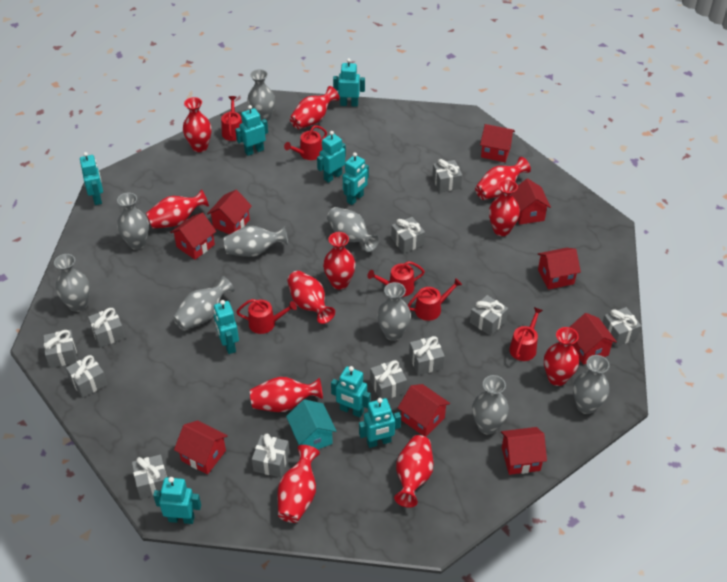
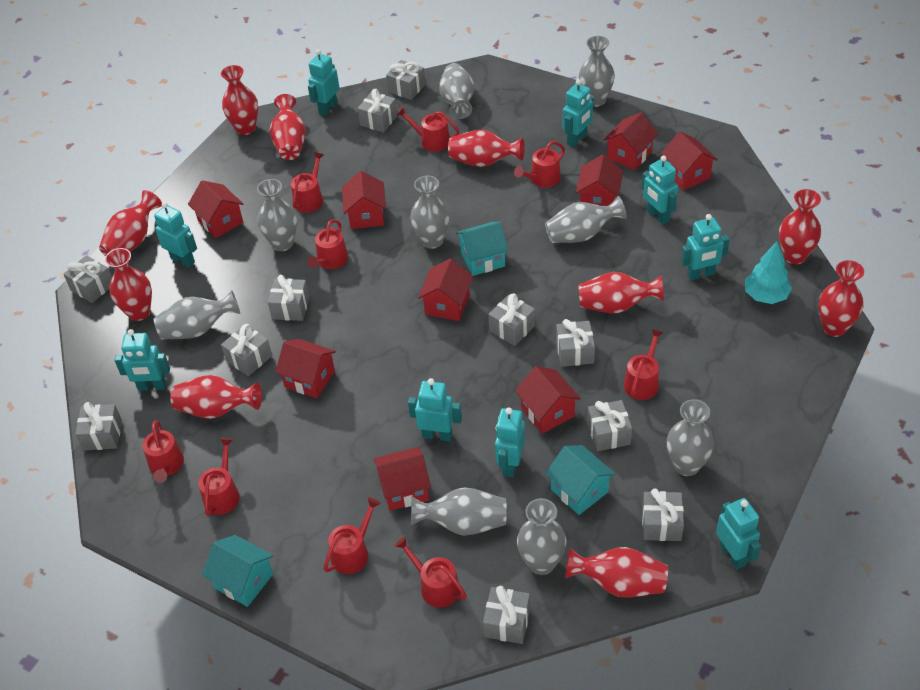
red vase: 11 -> 10
red watering can: 6 -> 9
turquoise house: 1 -> 3
turquoise tree: 0 -> 1

